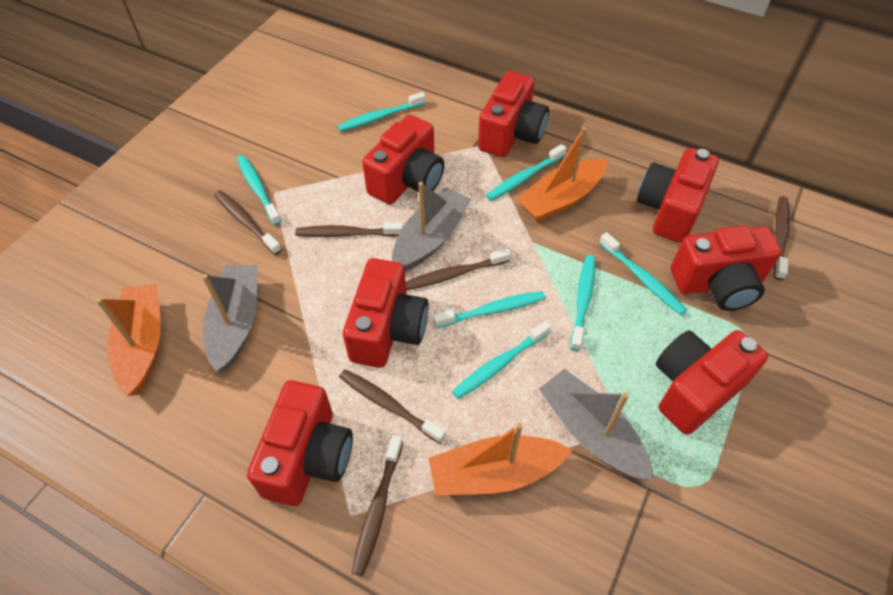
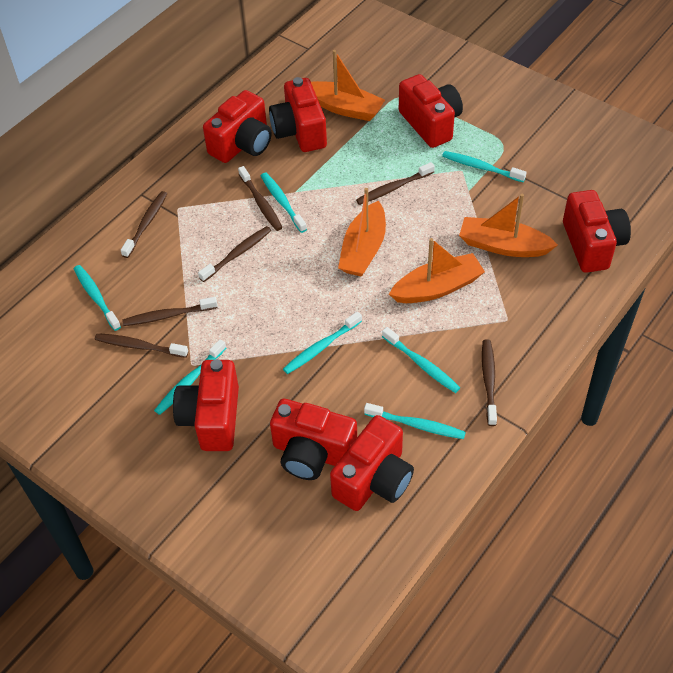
brown toothbrush: 6 -> 7
grey boat: 3 -> 0
orange boat: 3 -> 4

